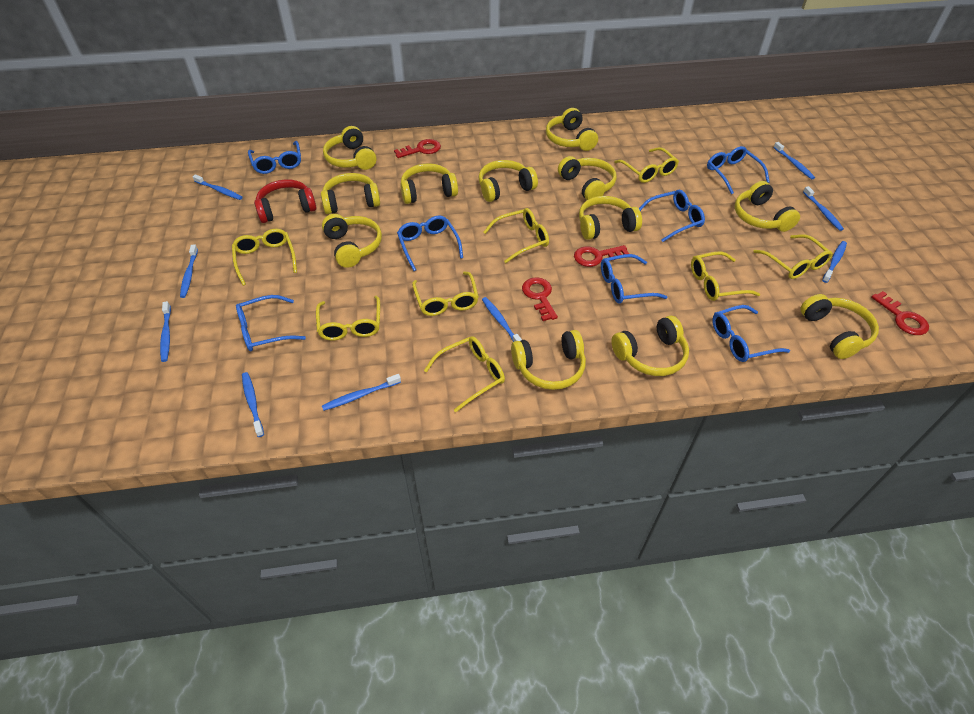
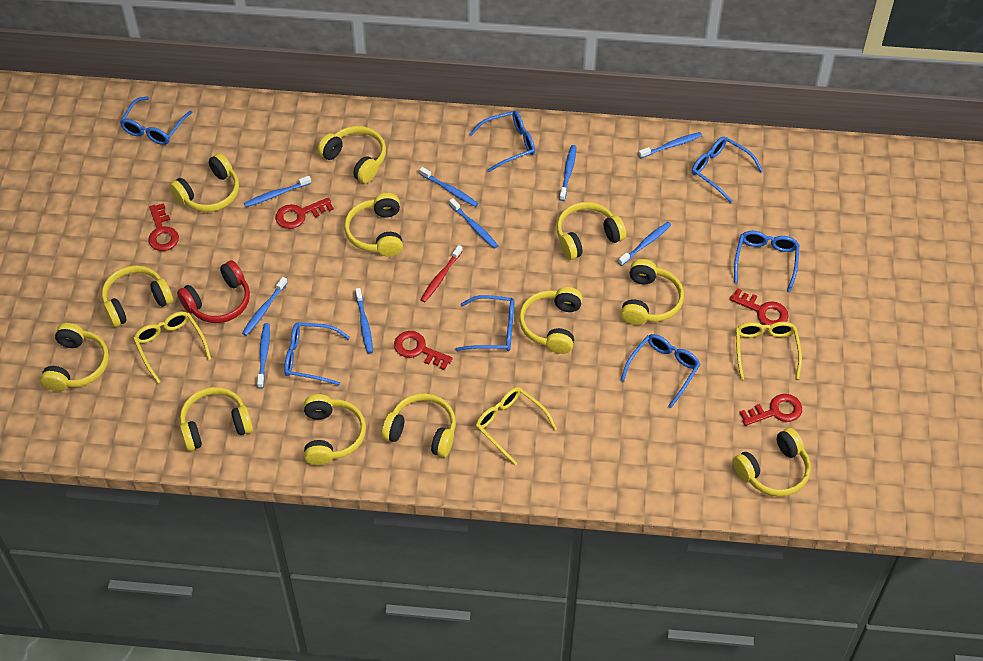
red key: 4 -> 5
red toothbrush: 0 -> 1
yellow glasses: 8 -> 3

